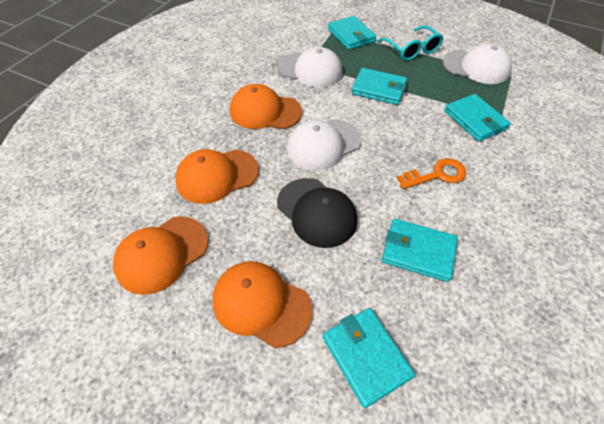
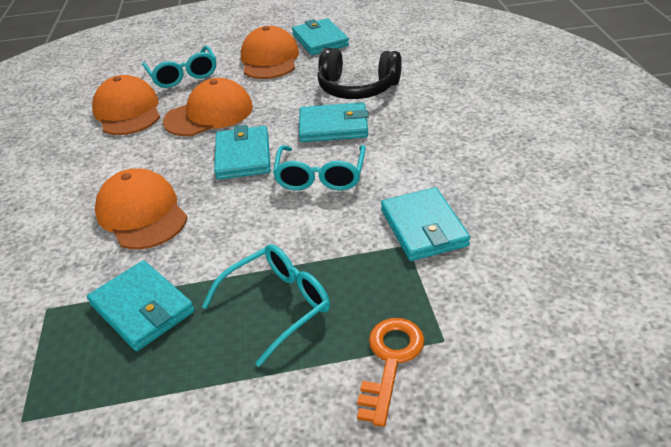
black cap: 1 -> 0
black headphones: 0 -> 1
turquoise glasses: 1 -> 3
white cap: 3 -> 0

